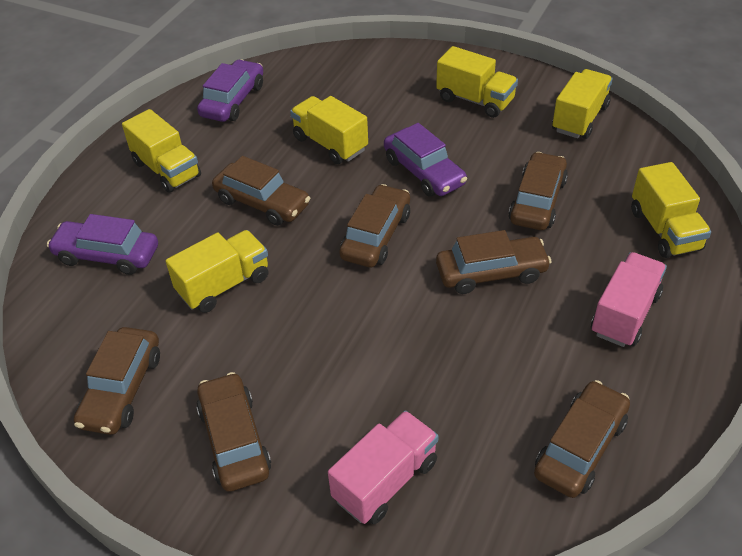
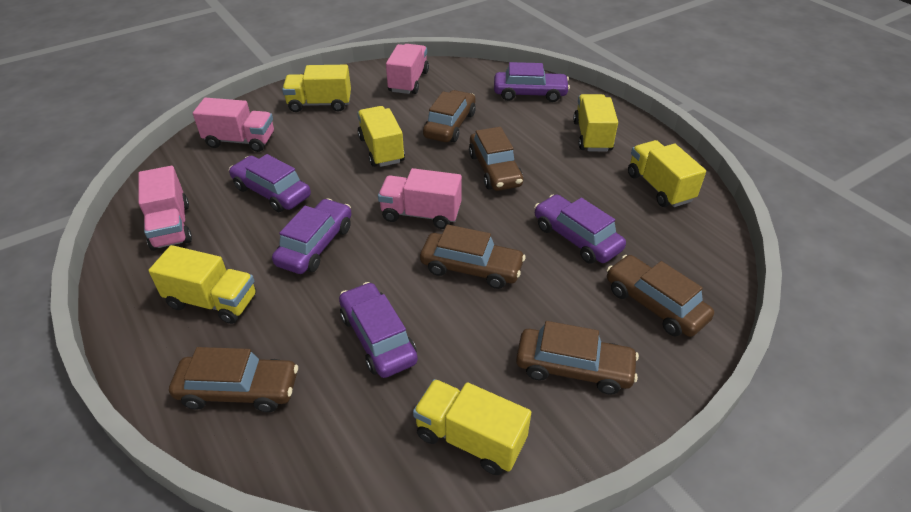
brown car: 7 -> 6
pink truck: 2 -> 4
purple car: 3 -> 5

